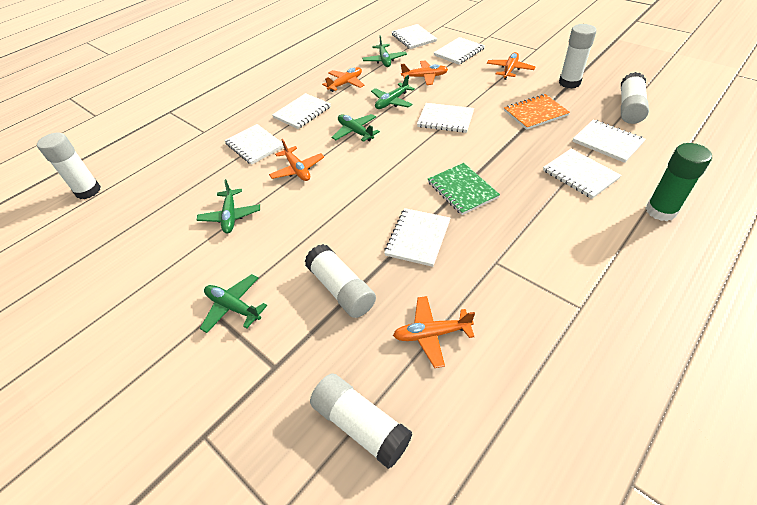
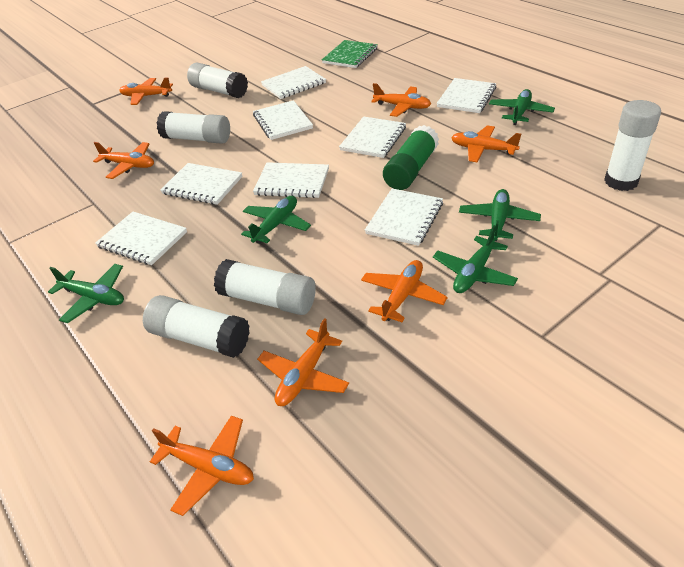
orange notebook: 1 -> 0
orange plane: 5 -> 7

